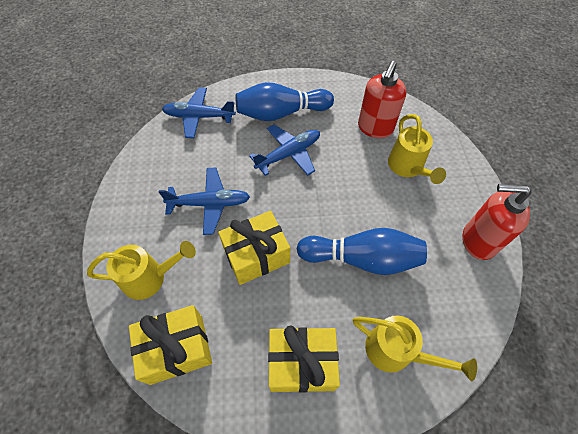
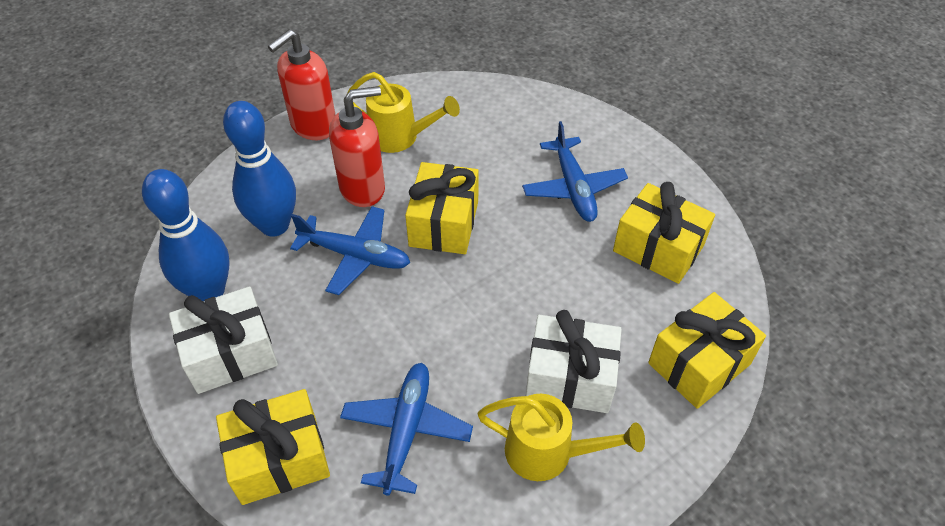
white gift: 0 -> 2
yellow gift: 3 -> 4
yellow watering can: 3 -> 2

